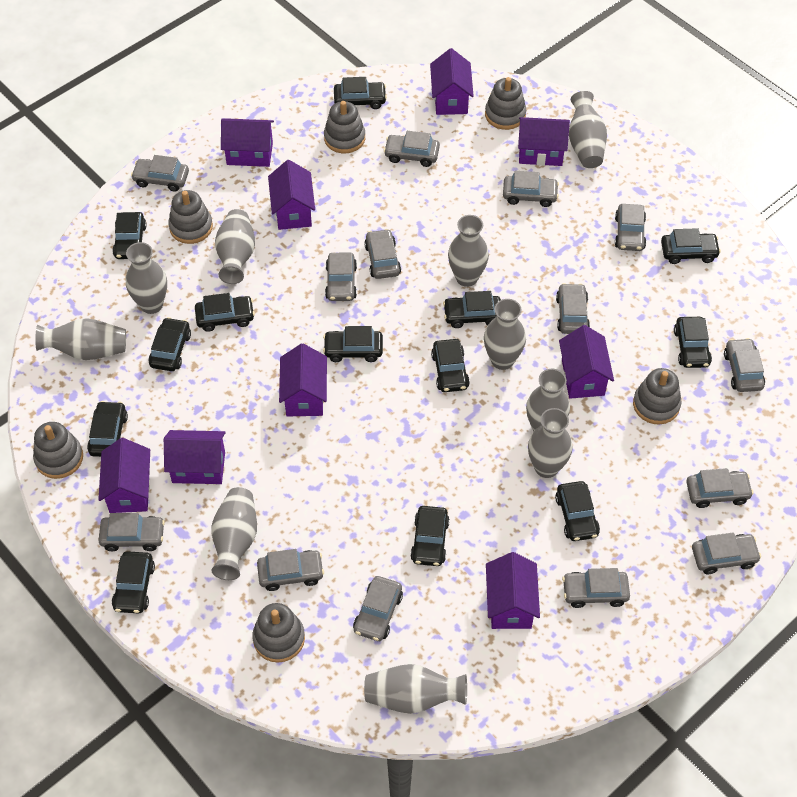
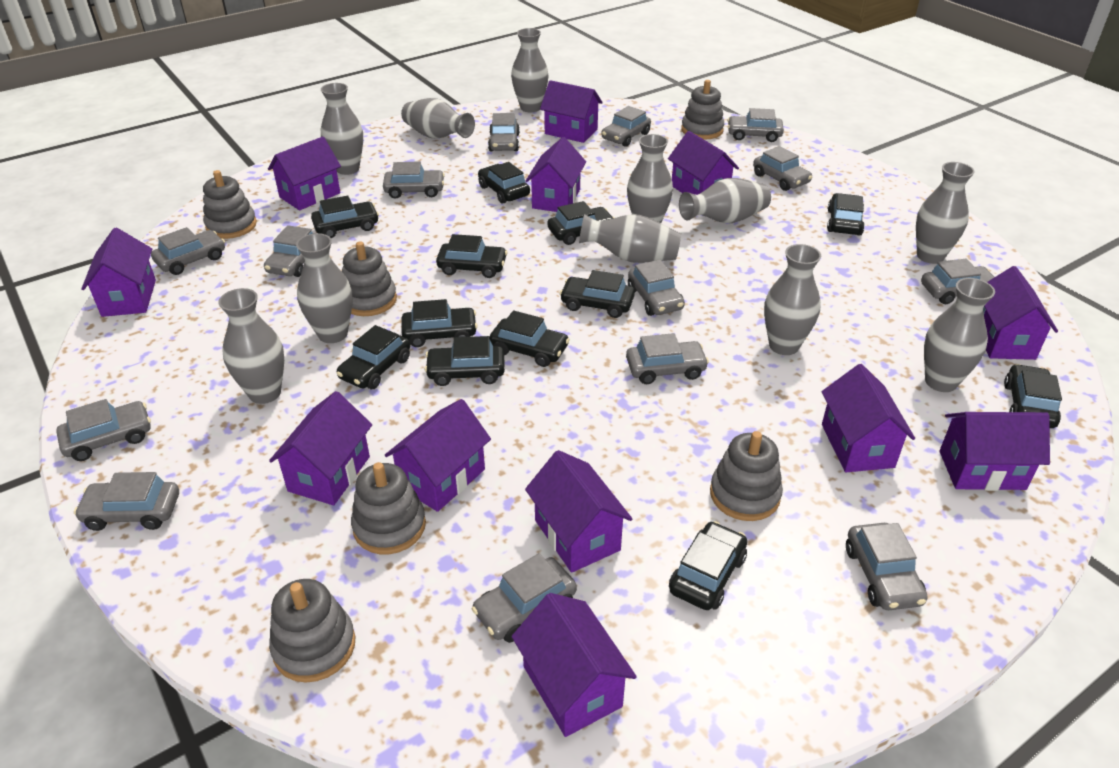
black car: 13 -> 12
grey vase: 10 -> 11
purple house: 9 -> 12

